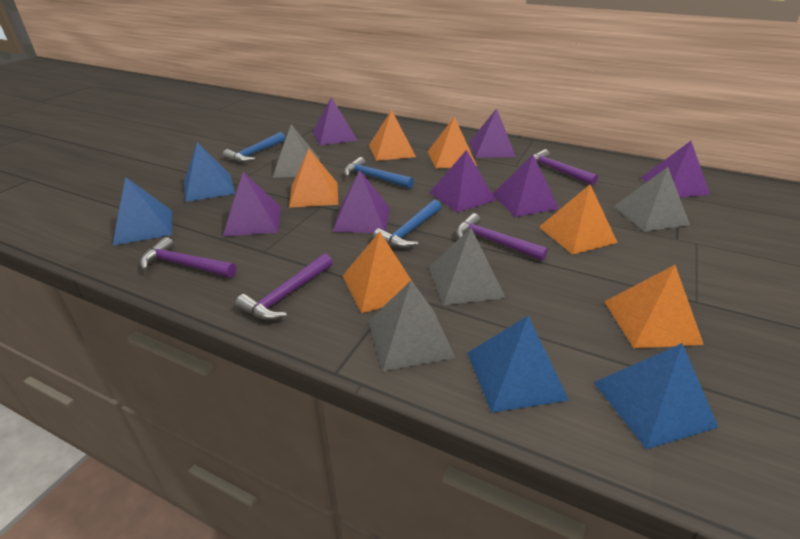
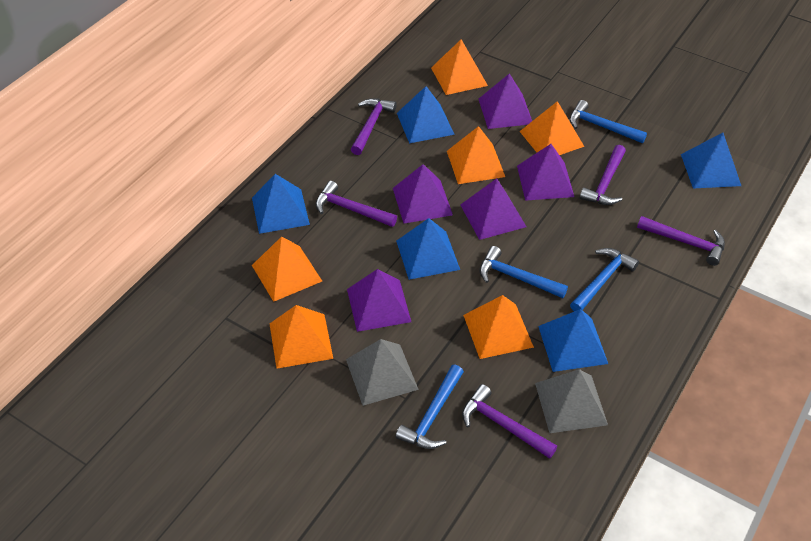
blue hammer: 3 -> 4
blue pyramid: 4 -> 5
grey pyramid: 4 -> 2
purple hammer: 4 -> 5
purple pyramid: 7 -> 5

